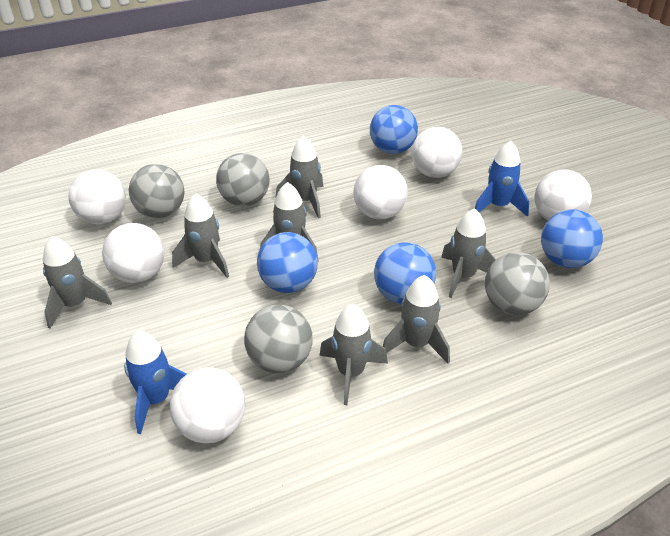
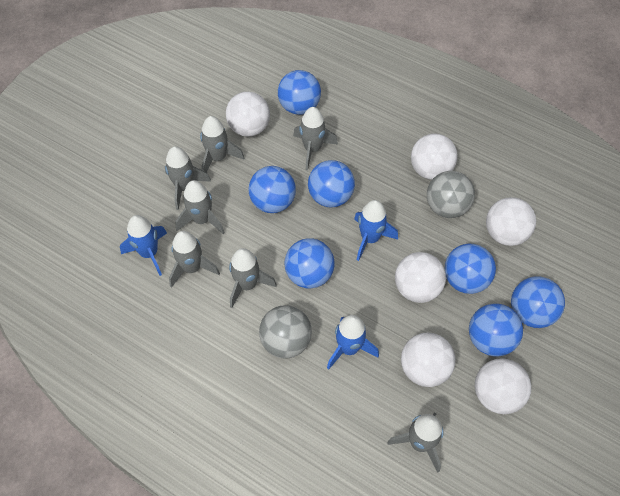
blue ball: 4 -> 7
blue rocket: 2 -> 3
grey ball: 4 -> 2

